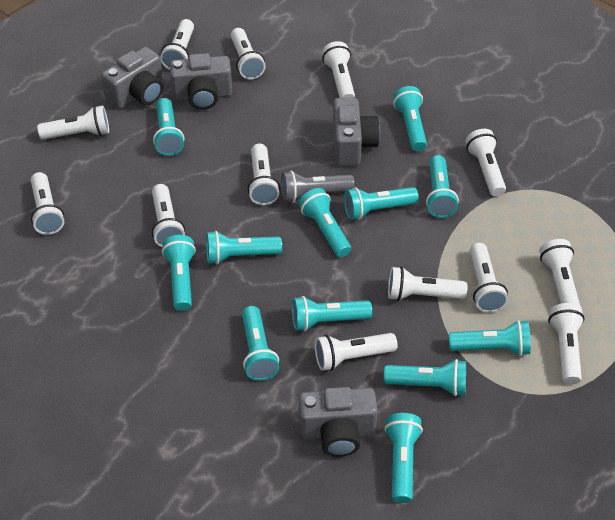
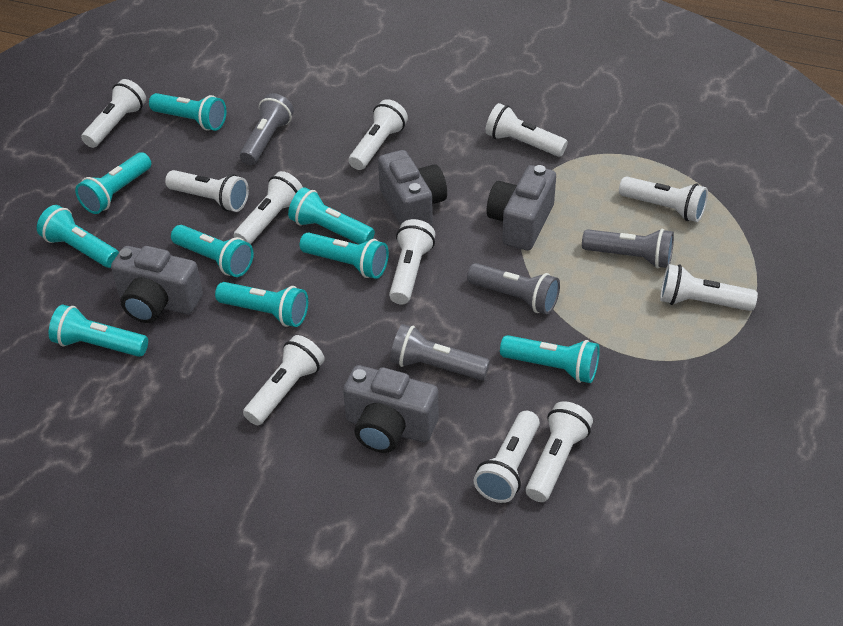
grey flashlight: 1 -> 4
turquoise flashlight: 12 -> 9
white flashlight: 13 -> 11

